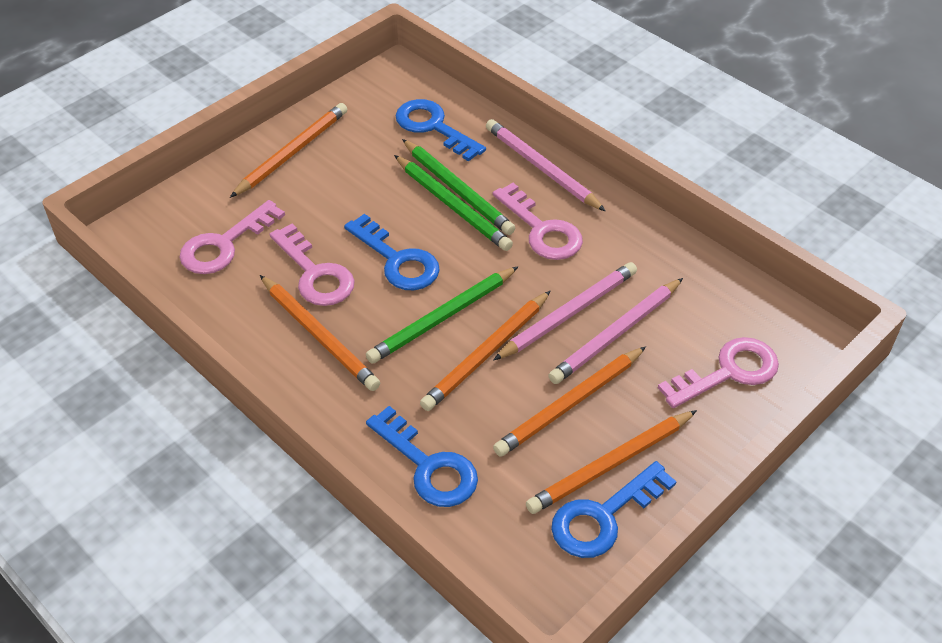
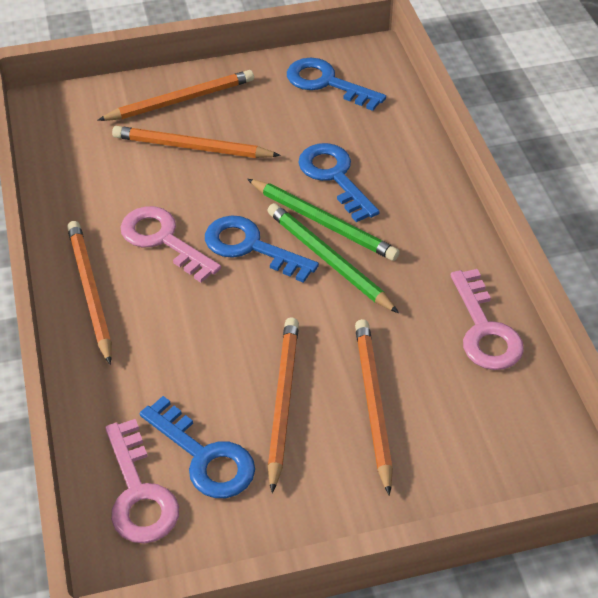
green pencil: 3 -> 2
pink key: 4 -> 3
pink pencil: 3 -> 0

